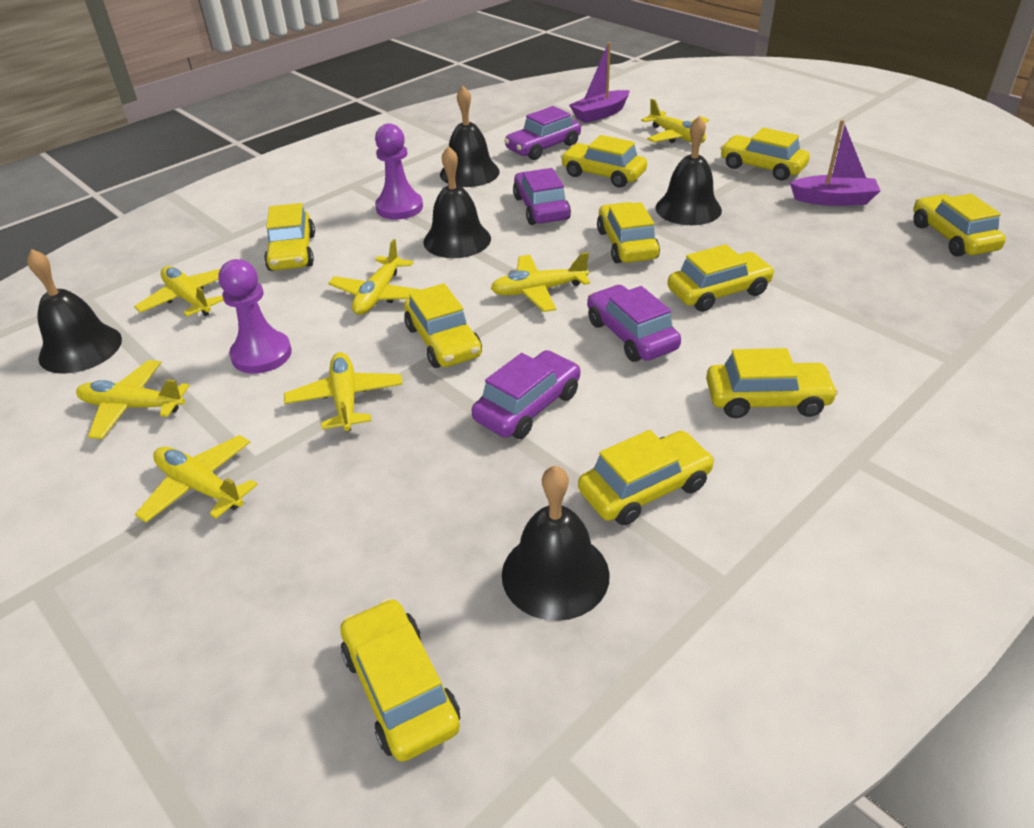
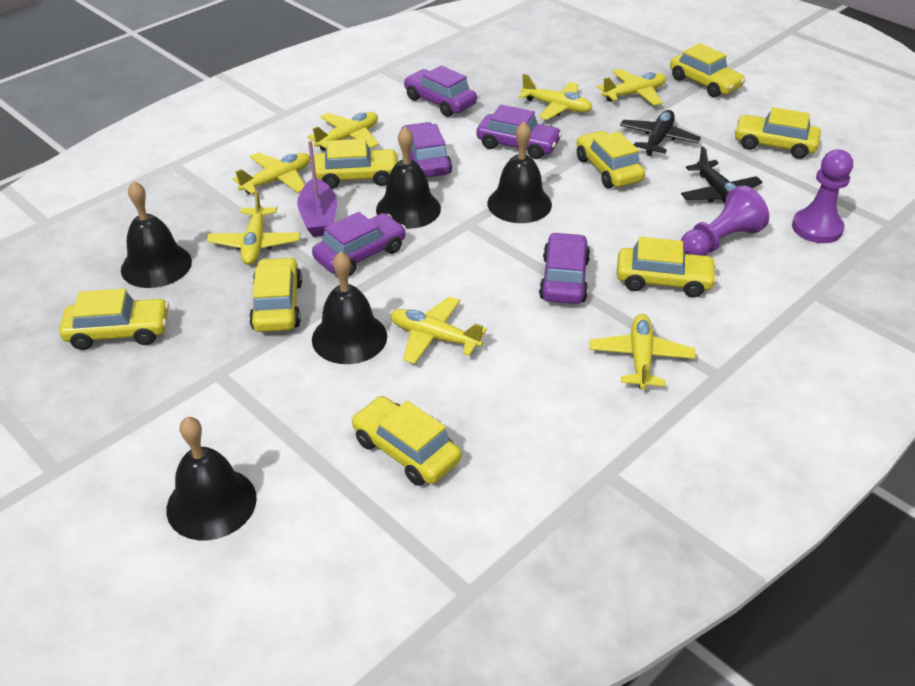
black plane: 0 -> 2
purple boat: 2 -> 1
purple car: 4 -> 5
yellow car: 10 -> 8

